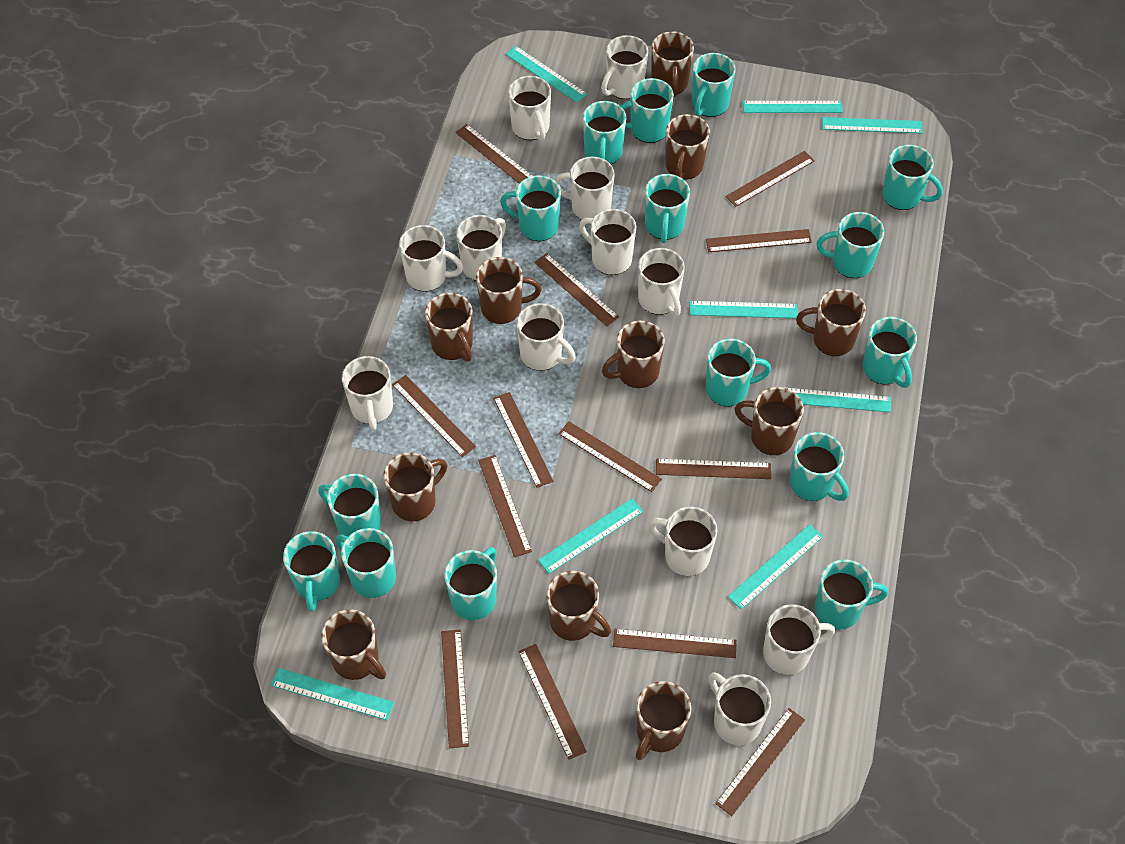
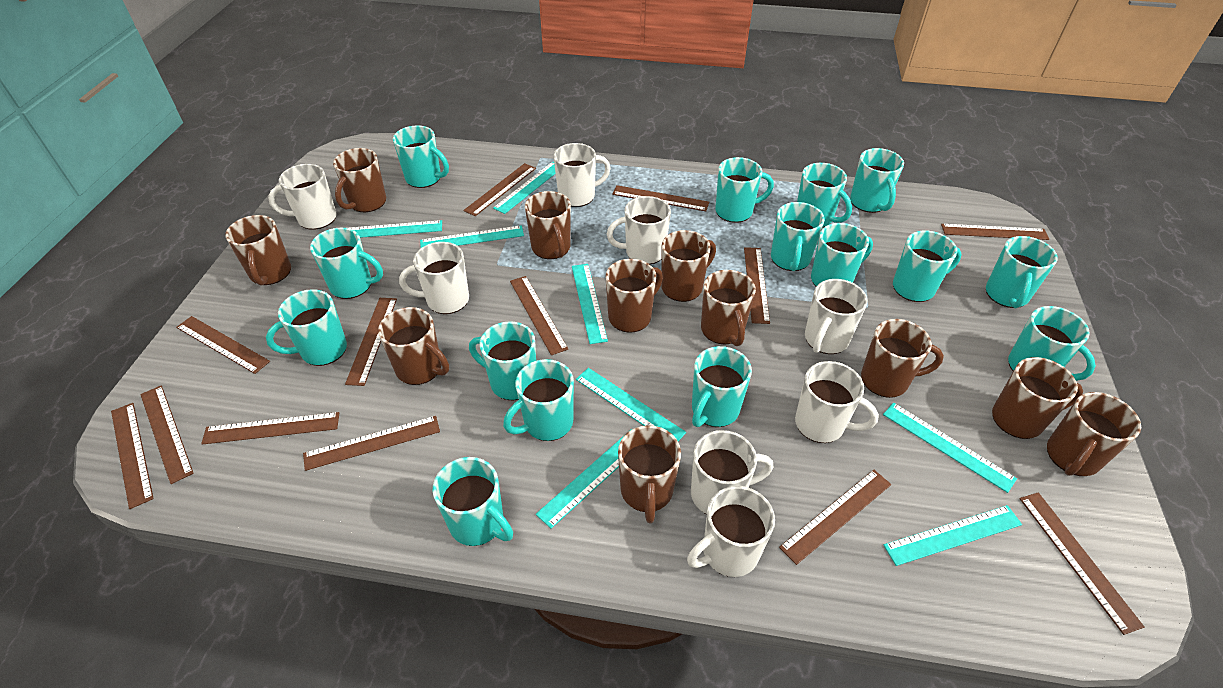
white mug: 12 -> 8

